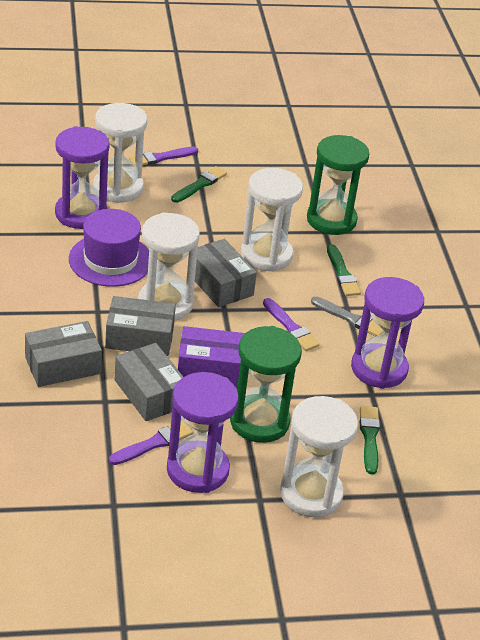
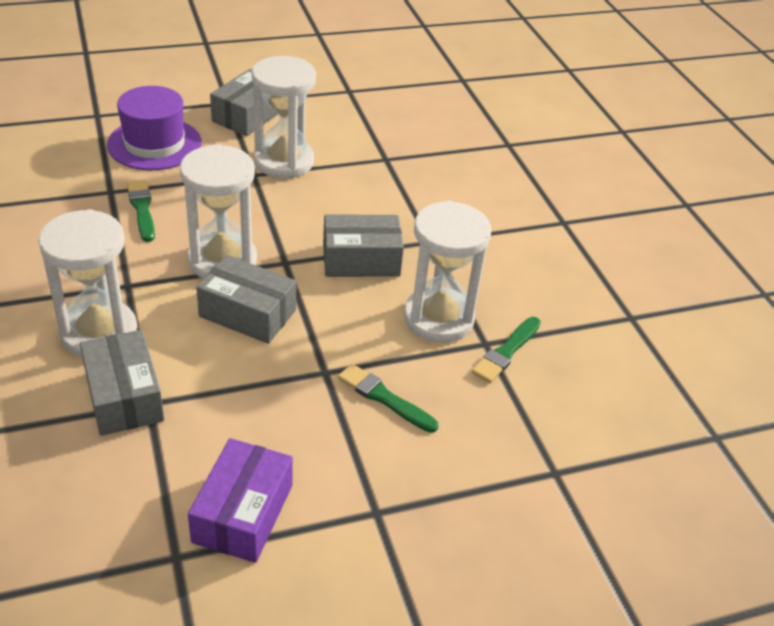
green hourglass: 2 -> 0
grey brush: 1 -> 0
purple brush: 3 -> 0
purple hourglass: 3 -> 0

